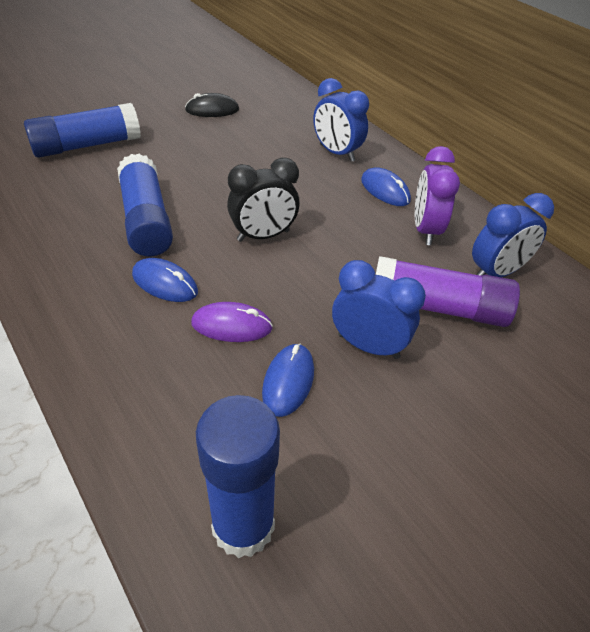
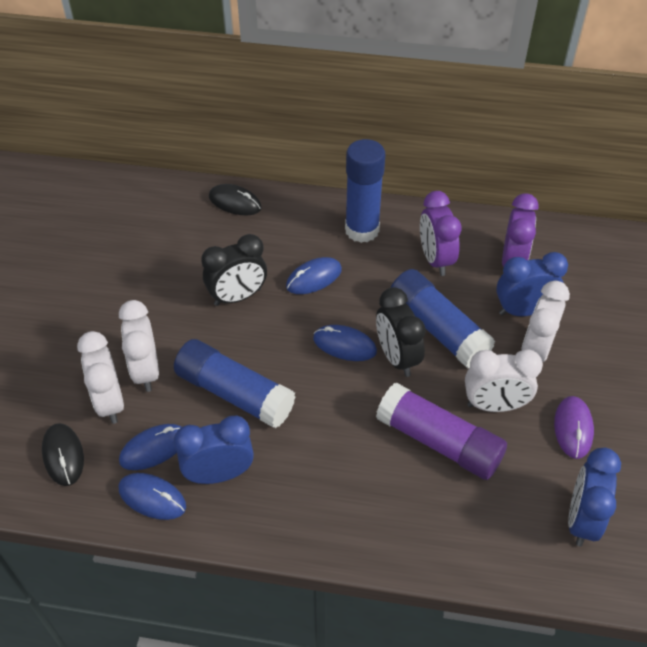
black clock: 1 -> 2
black mouse: 1 -> 2
blue mouse: 3 -> 4
purple clock: 1 -> 2
white clock: 0 -> 4

